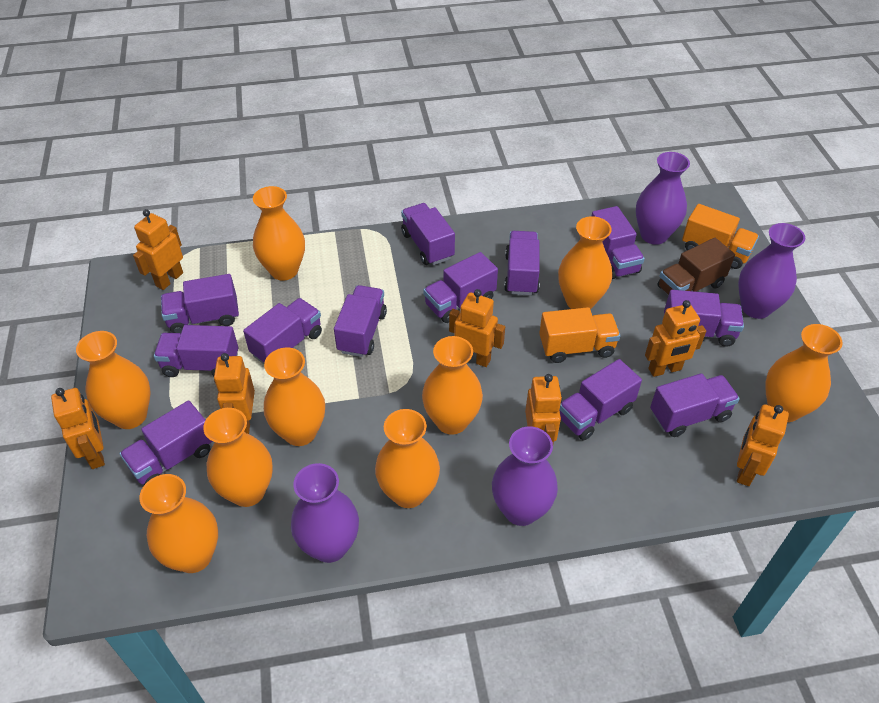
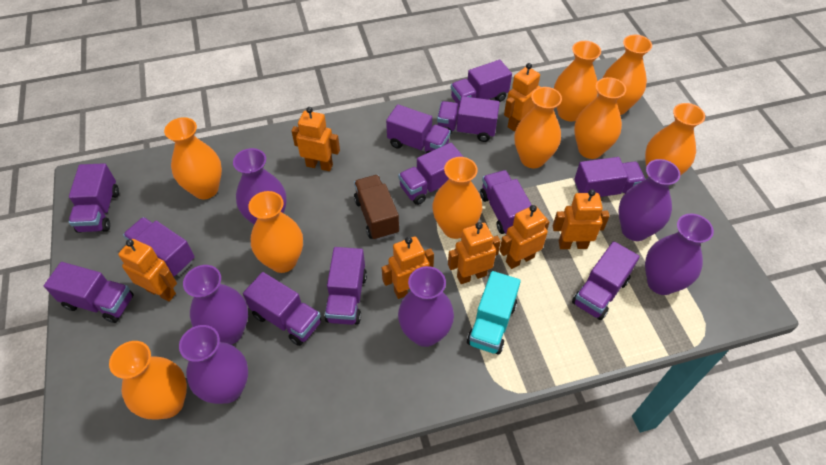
orange truck: 2 -> 0
purple vase: 4 -> 6
turquoise truck: 0 -> 1

